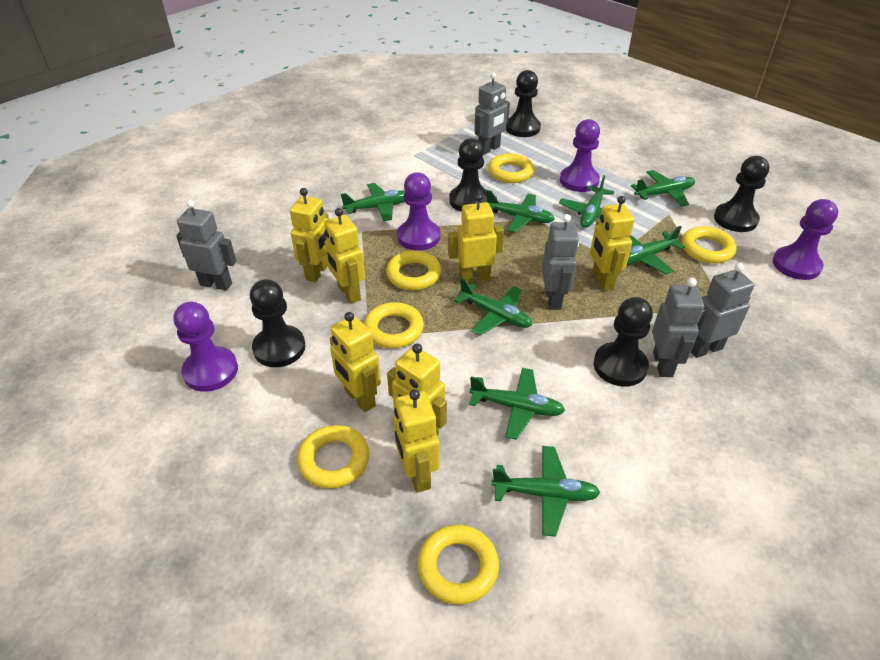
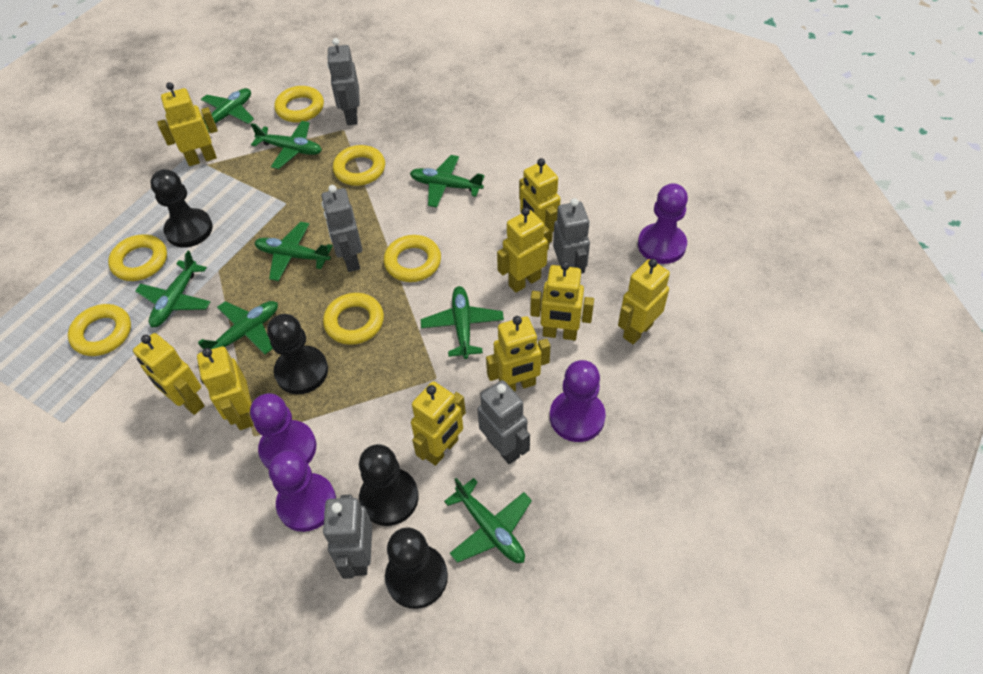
black pawn: 5 -> 4
yellow robot: 7 -> 9

